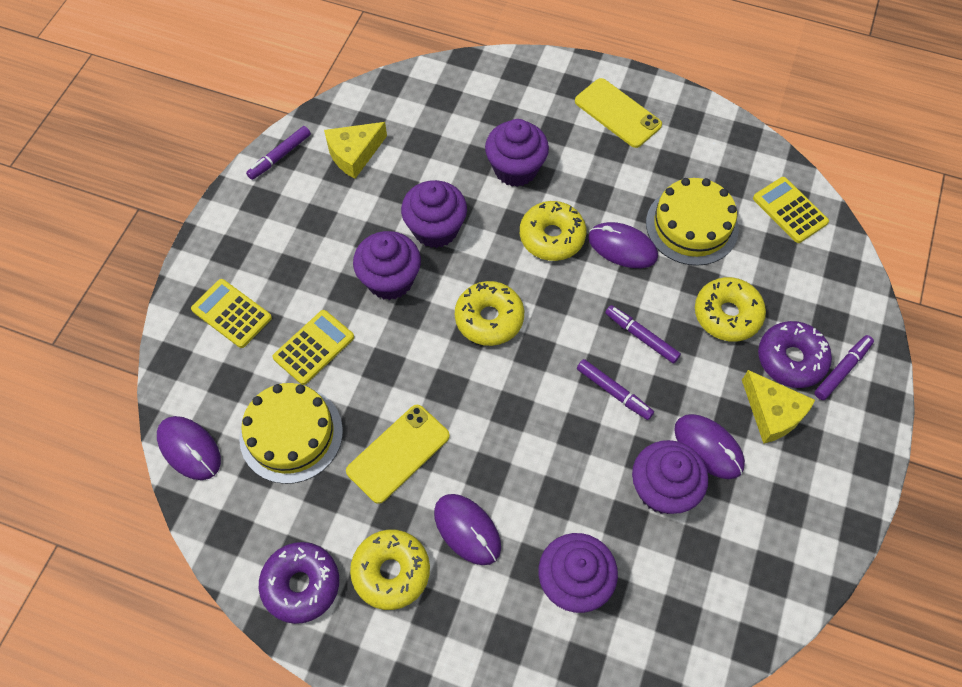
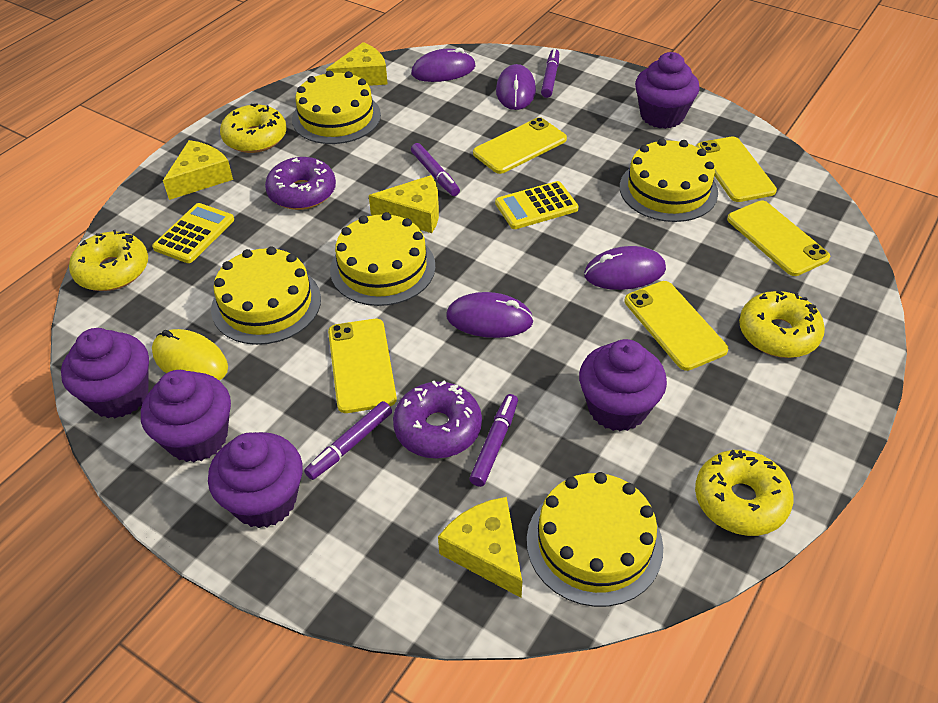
yellow cake: 2 -> 5
yellow calculator: 3 -> 2
yellow cheese: 2 -> 4
yellow mouse: 0 -> 1
yellow phone: 2 -> 5

